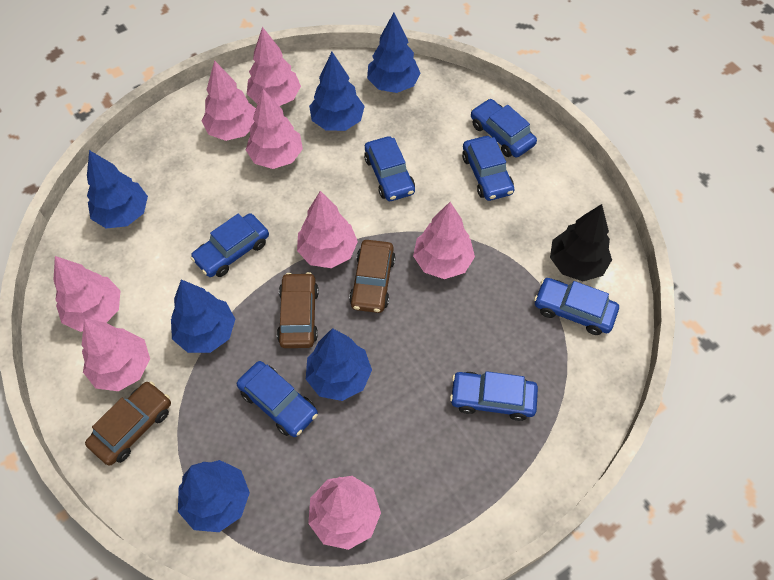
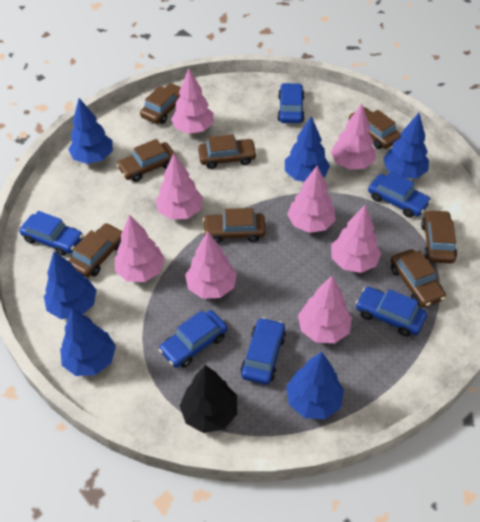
blue car: 7 -> 6
brown car: 3 -> 8

